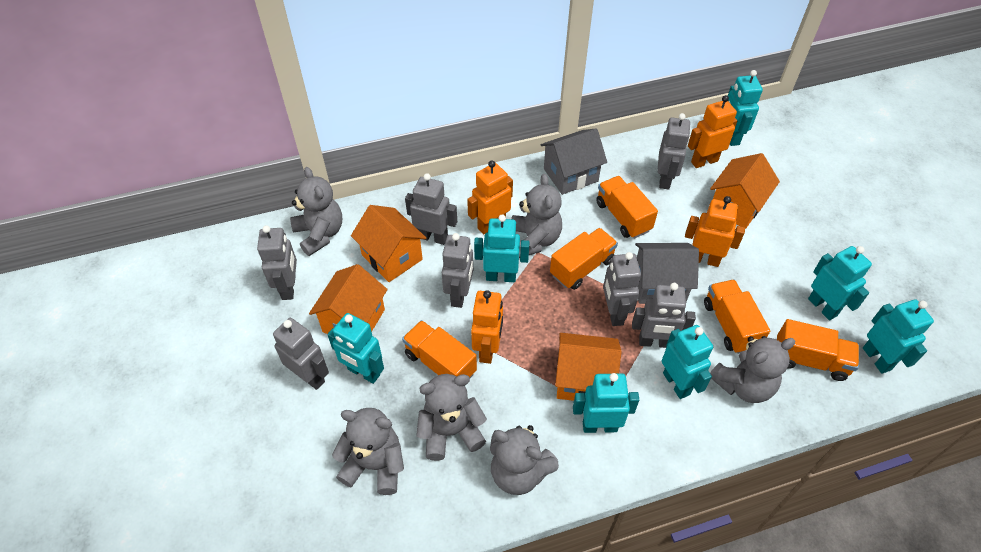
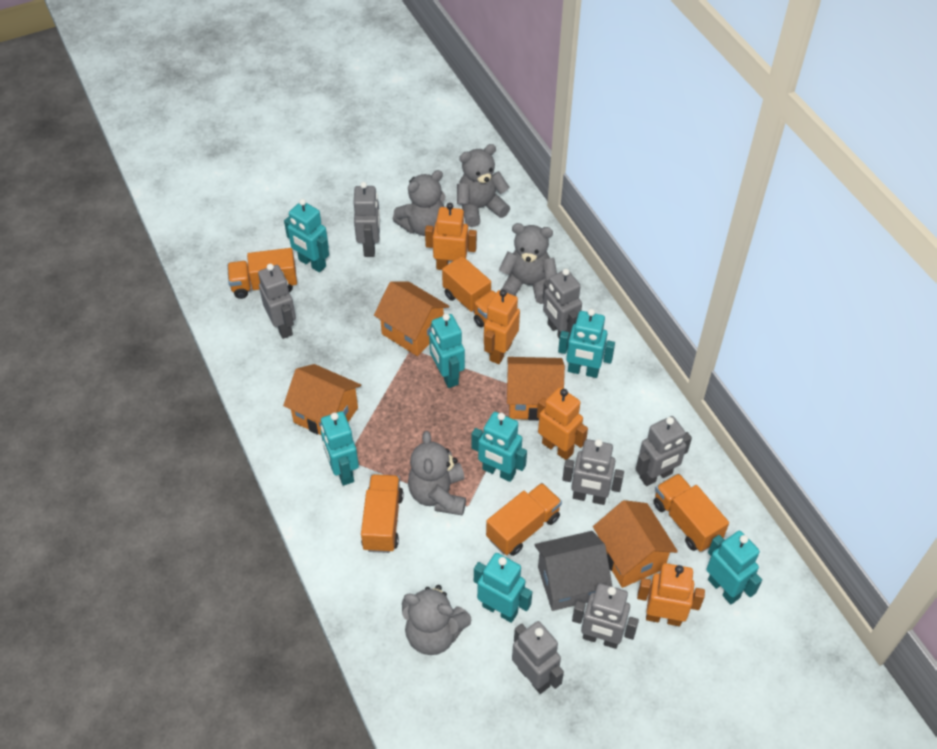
grey house: 2 -> 1
grey teddy bear: 6 -> 5

